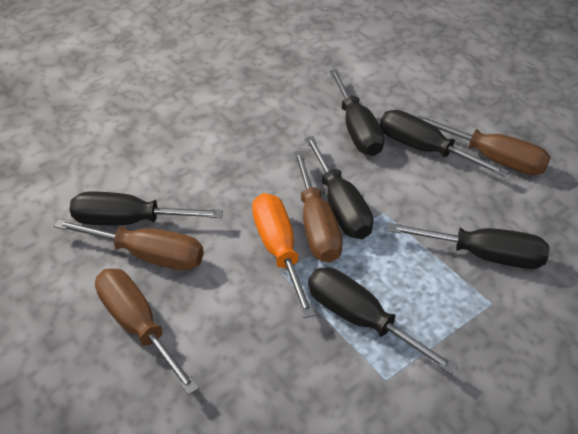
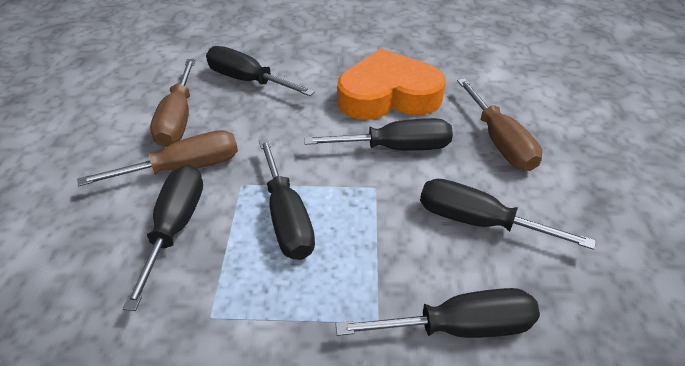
brown screwdriver: 4 -> 3
orange heart: 0 -> 1
orange screwdriver: 1 -> 0

